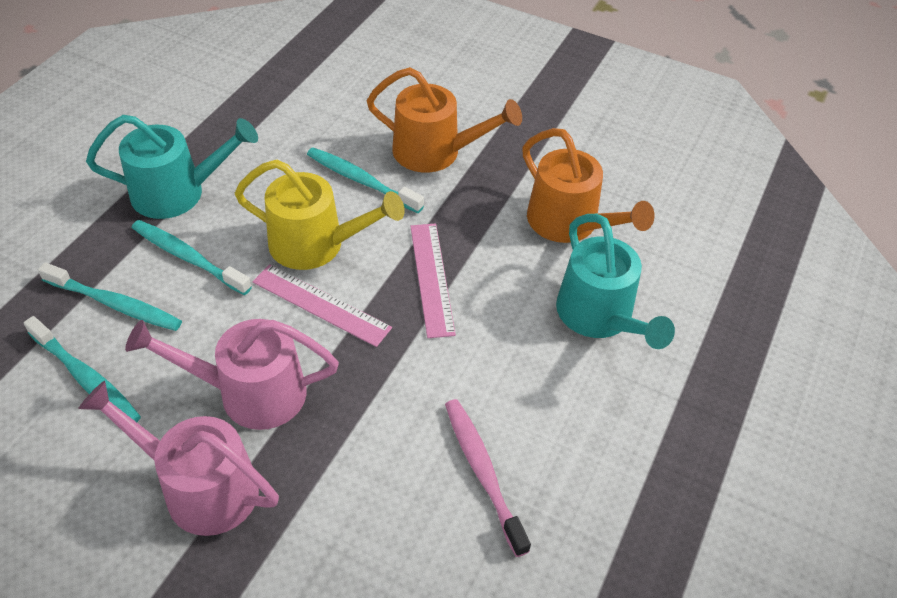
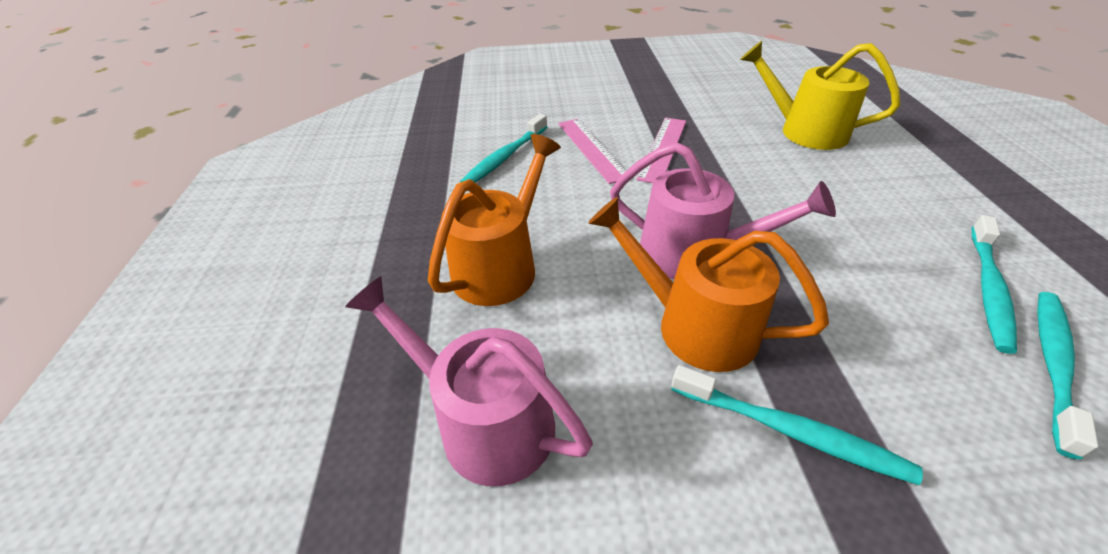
pink toothbrush: 1 -> 0
turquoise watering can: 2 -> 0

